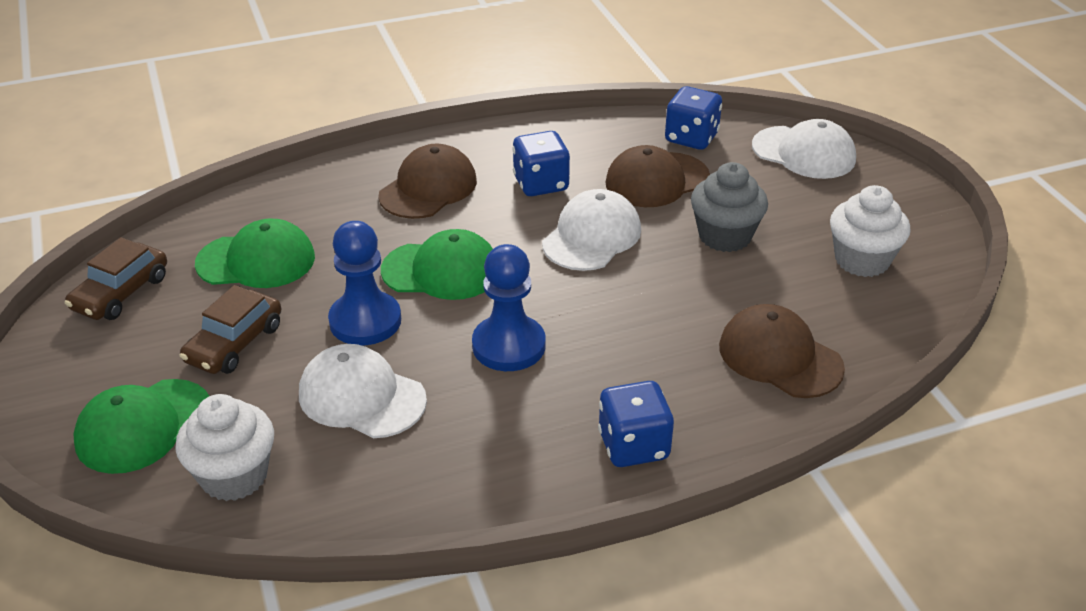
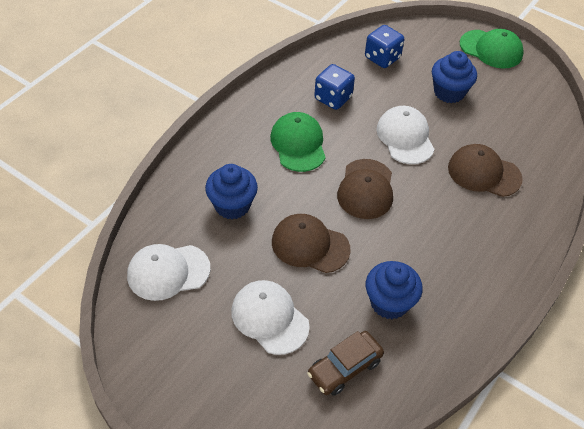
blue cupcake: 0 -> 3
blue dice: 3 -> 2
blue pawn: 2 -> 0
brown car: 2 -> 1
green cap: 3 -> 2
grey cupcake: 1 -> 0
white cupcake: 2 -> 0

